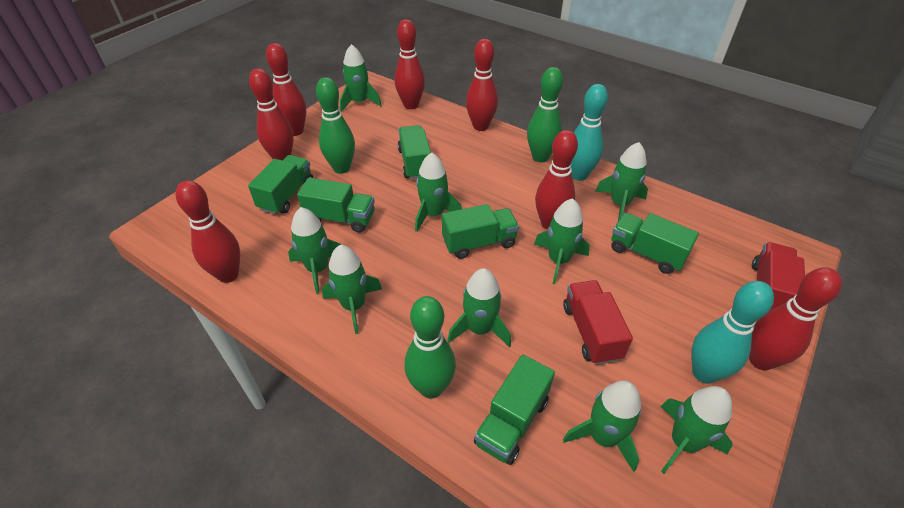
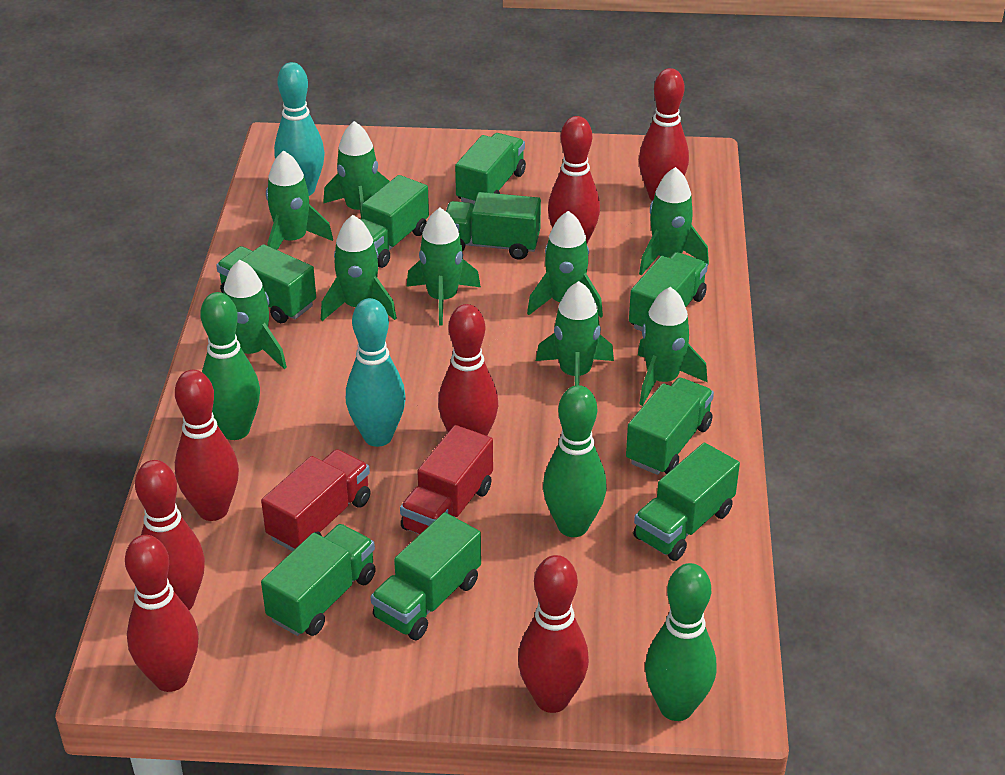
green truck: 6 -> 9

